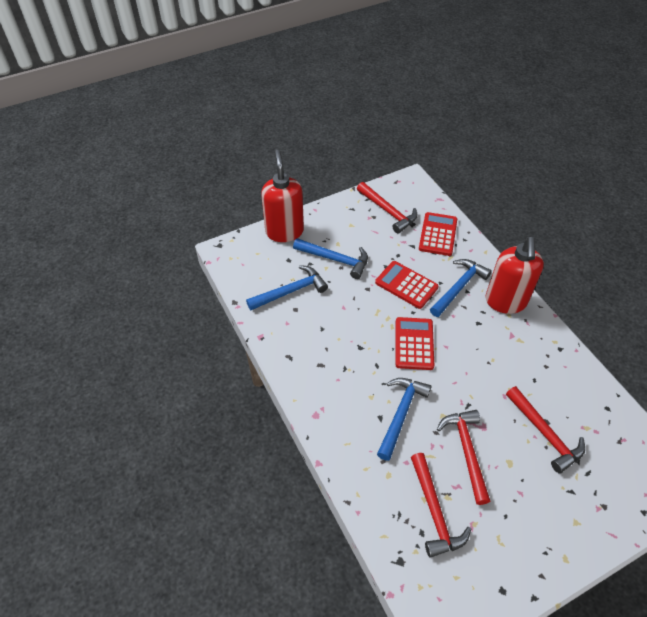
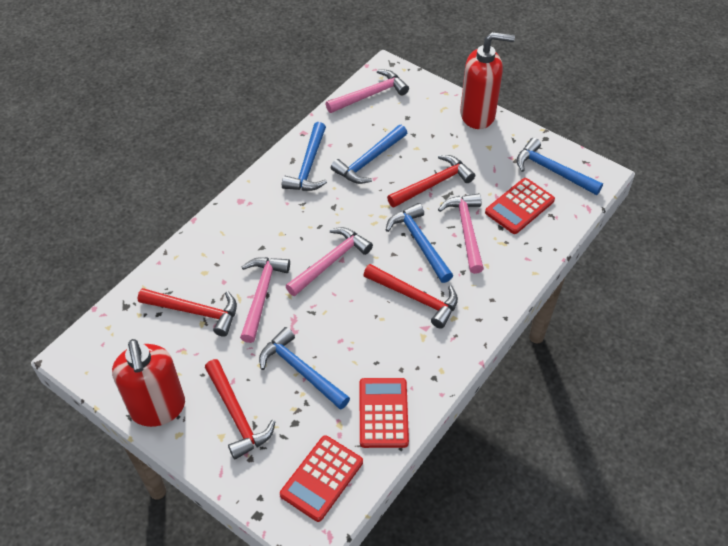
blue hammer: 4 -> 5
pink hammer: 0 -> 4

